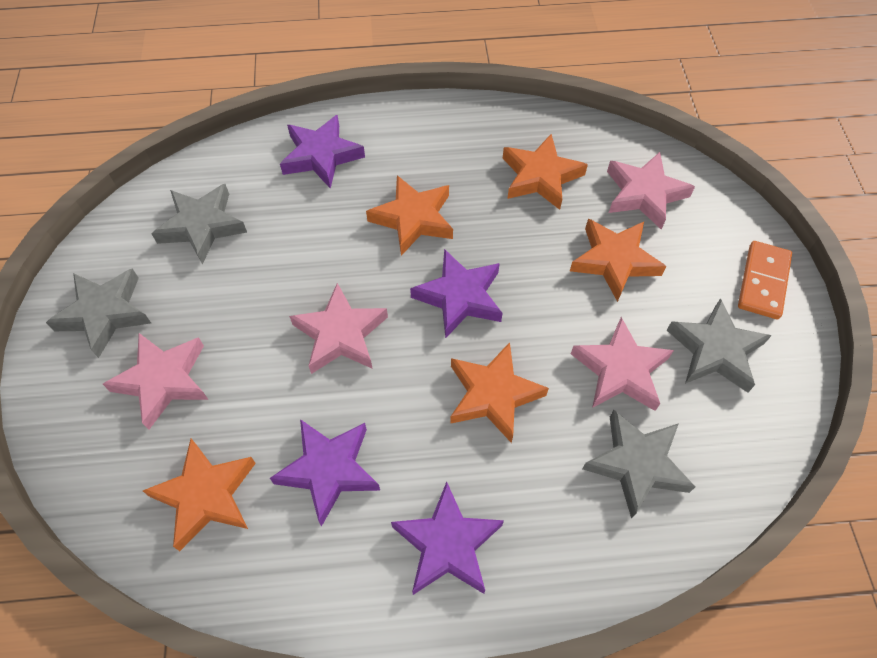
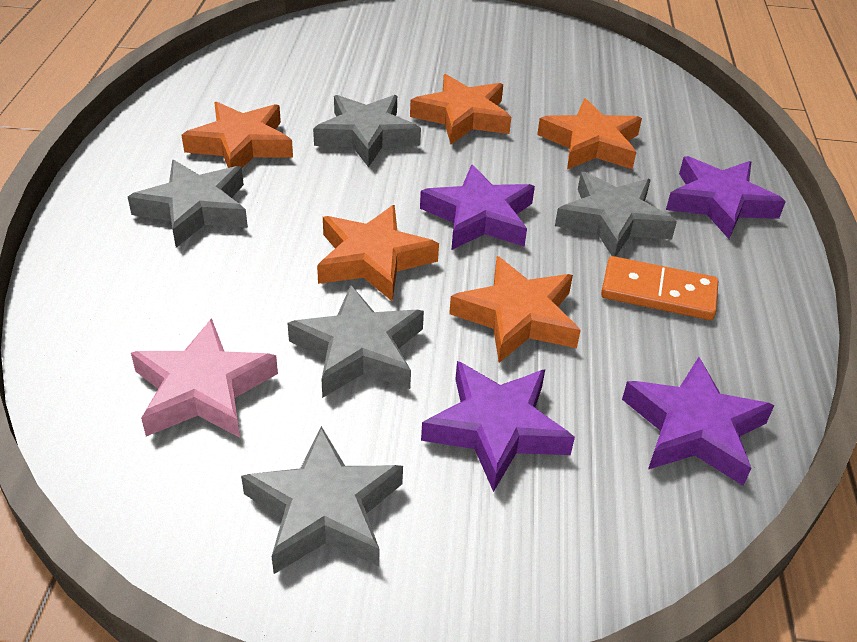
grey star: 4 -> 5
pink star: 4 -> 1

